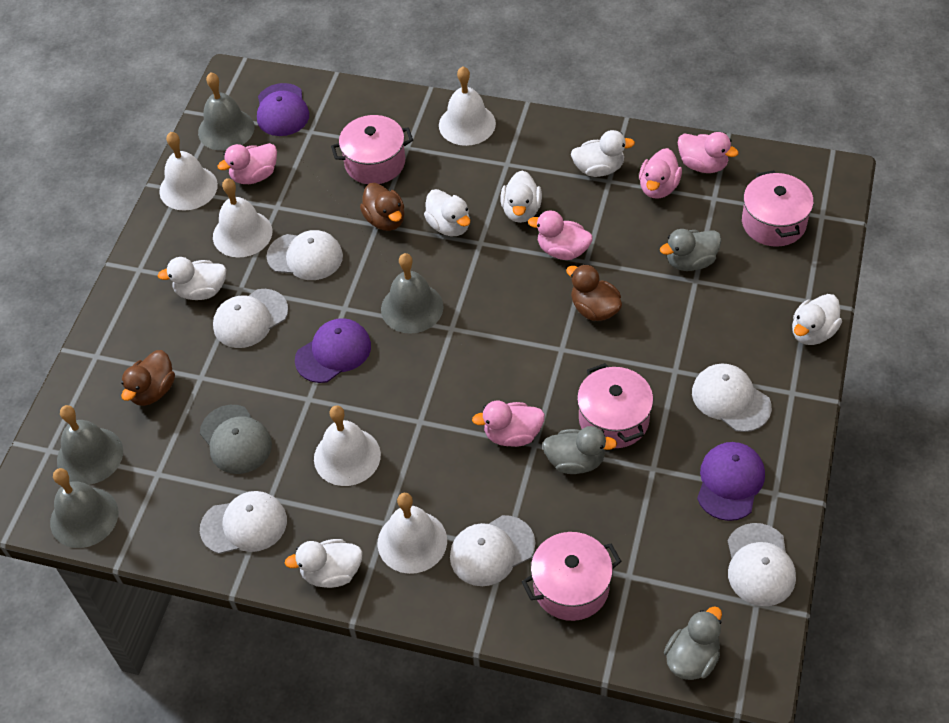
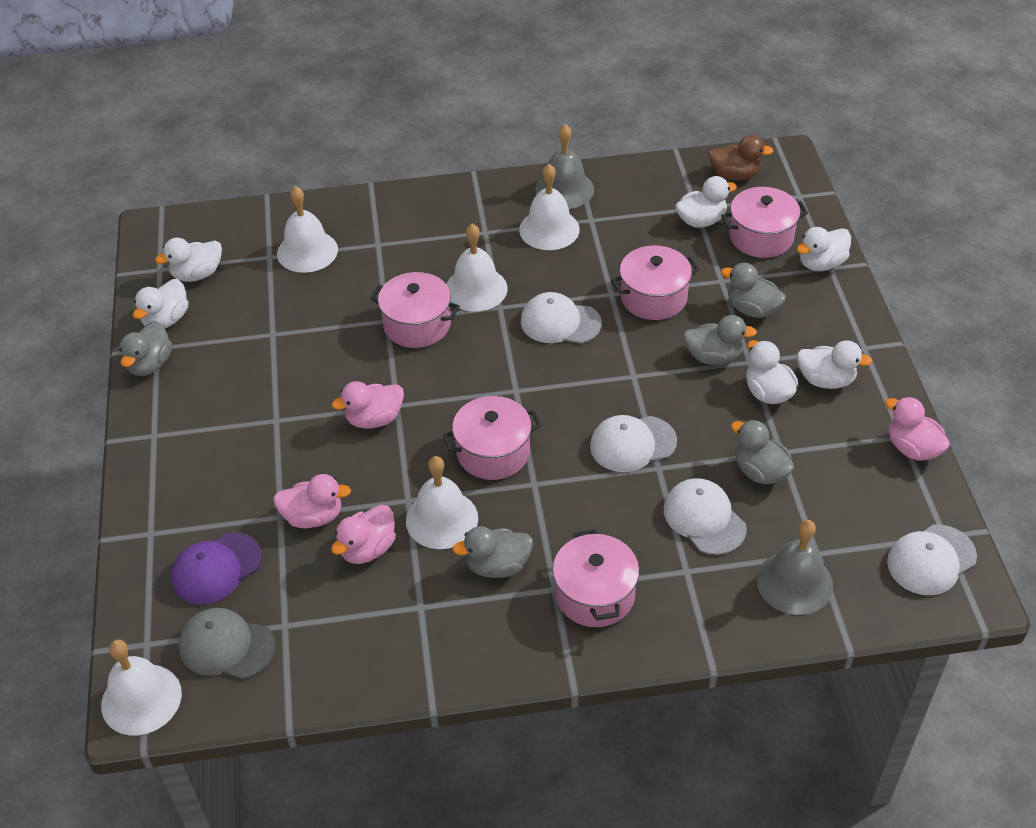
brown duck: 3 -> 1
grey bell: 4 -> 2
grey duck: 3 -> 5
pink duck: 5 -> 4
pink pot: 4 -> 5
purple cap: 3 -> 1
white cap: 6 -> 4

